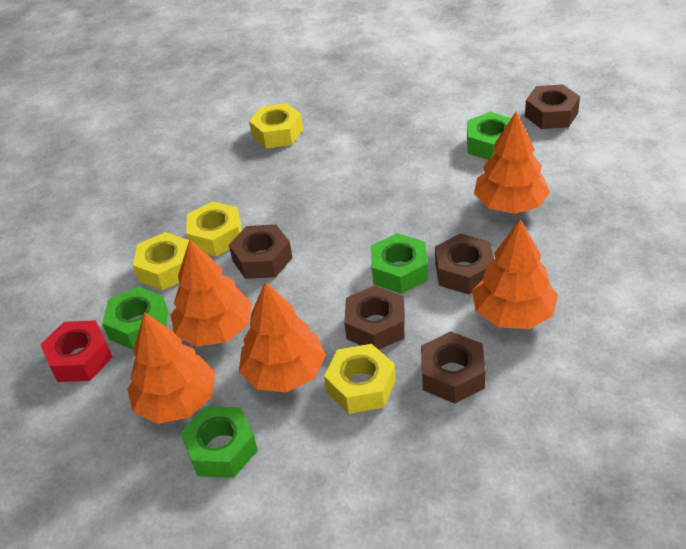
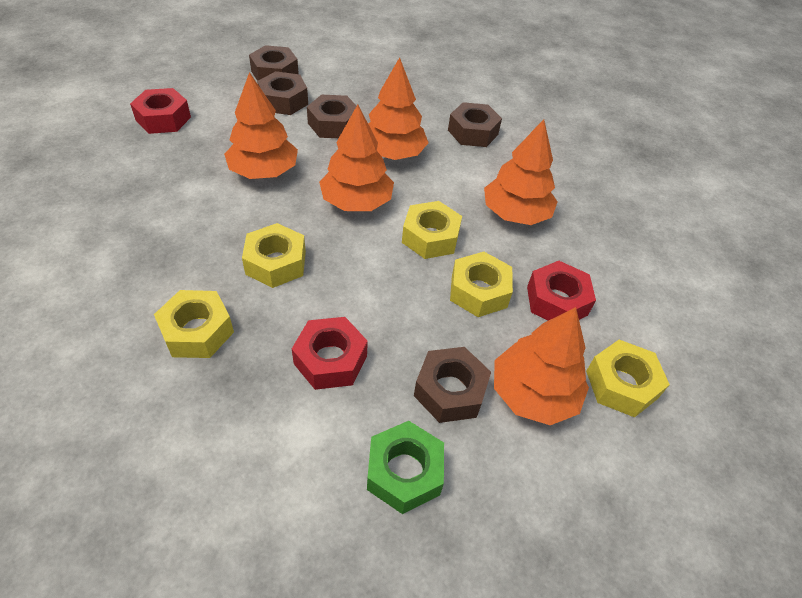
green nut: 4 -> 1
red nut: 1 -> 3
yellow nut: 4 -> 5

